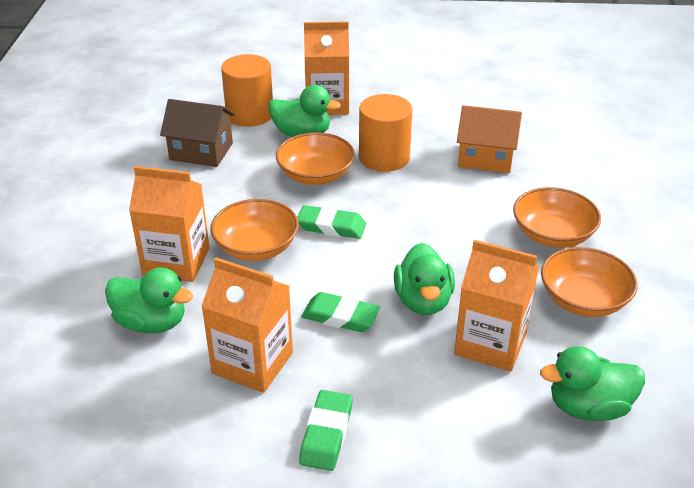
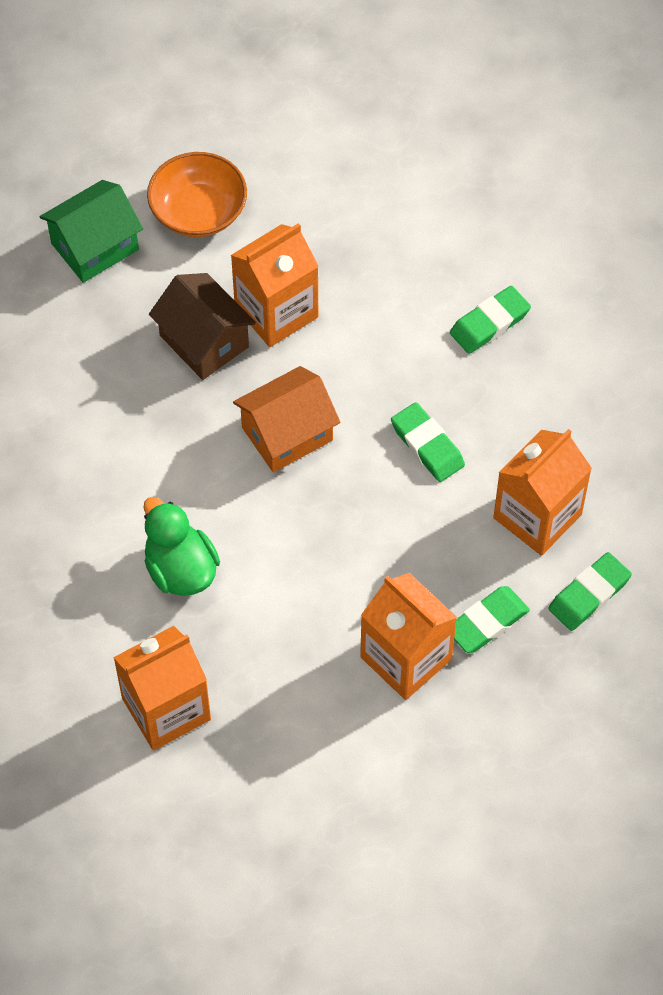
green duck: 4 -> 1
green eraser: 3 -> 4
green house: 0 -> 1
orange bowl: 4 -> 1
orange cylinder: 2 -> 0

